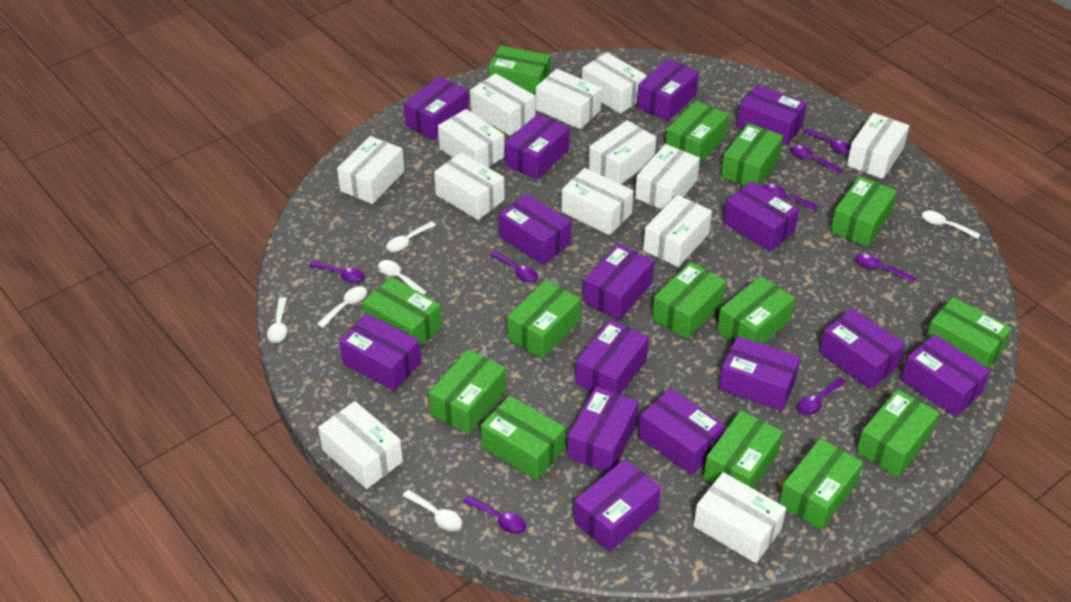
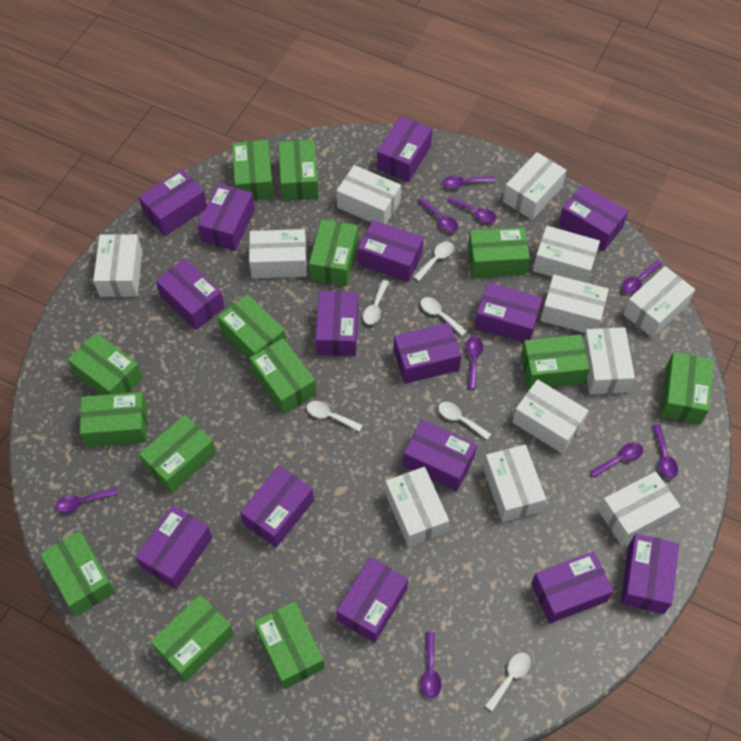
purple spoon: 8 -> 9
white box: 13 -> 12

